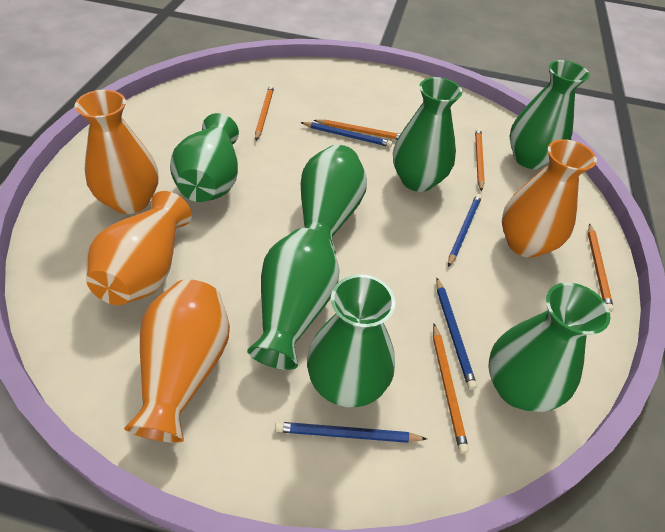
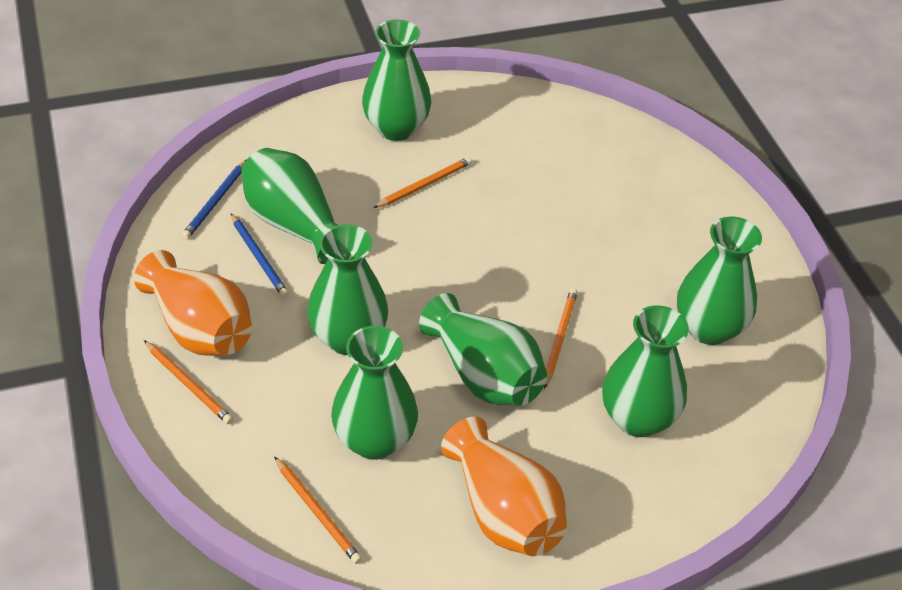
blue pencil: 4 -> 2
orange pencil: 5 -> 4
orange vase: 4 -> 2

